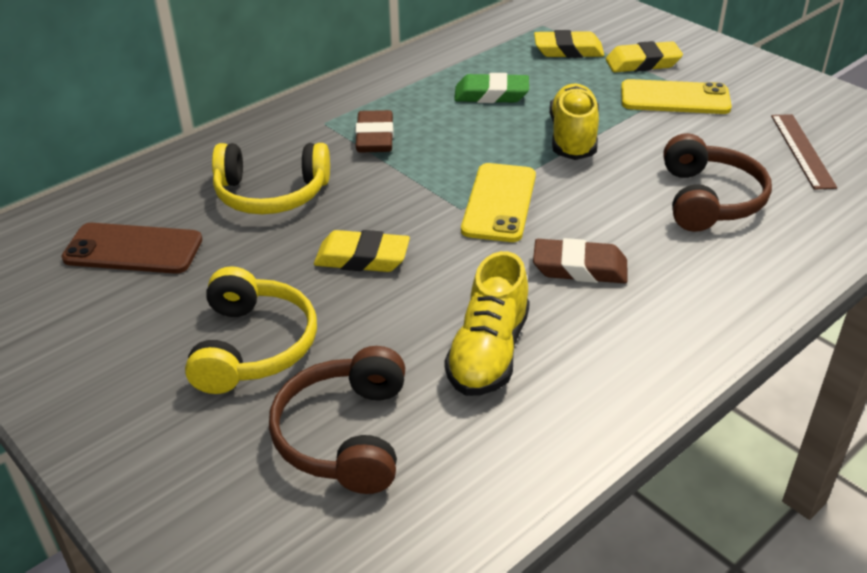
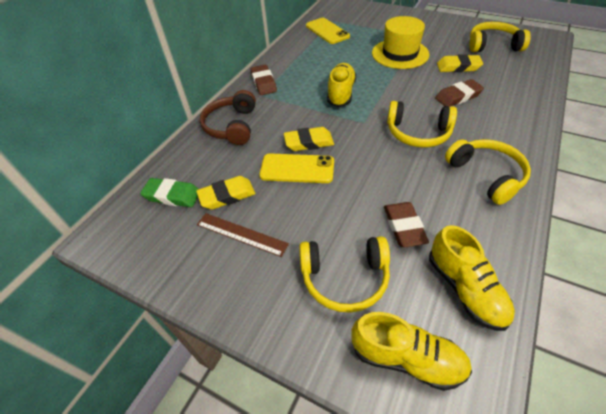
brown eraser: 2 -> 3
brown headphones: 2 -> 1
brown phone: 1 -> 0
yellow hat: 0 -> 1
yellow headphones: 2 -> 4
yellow shoe: 2 -> 3

